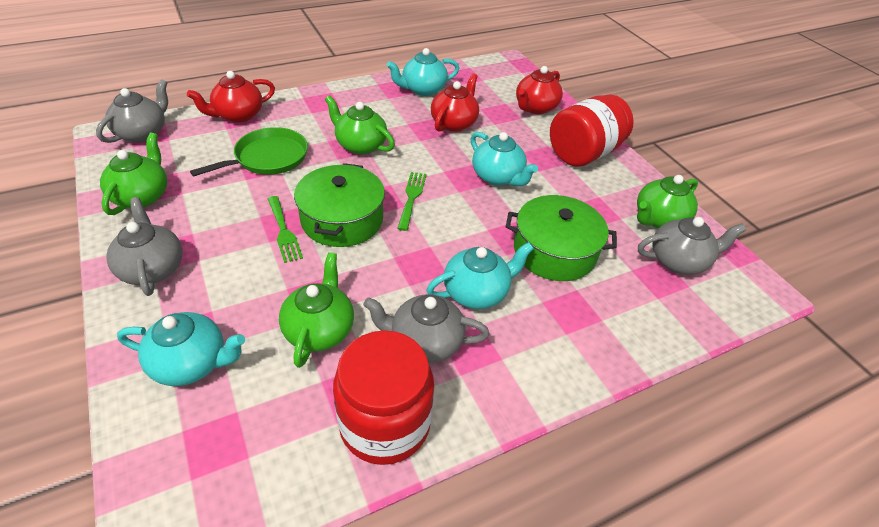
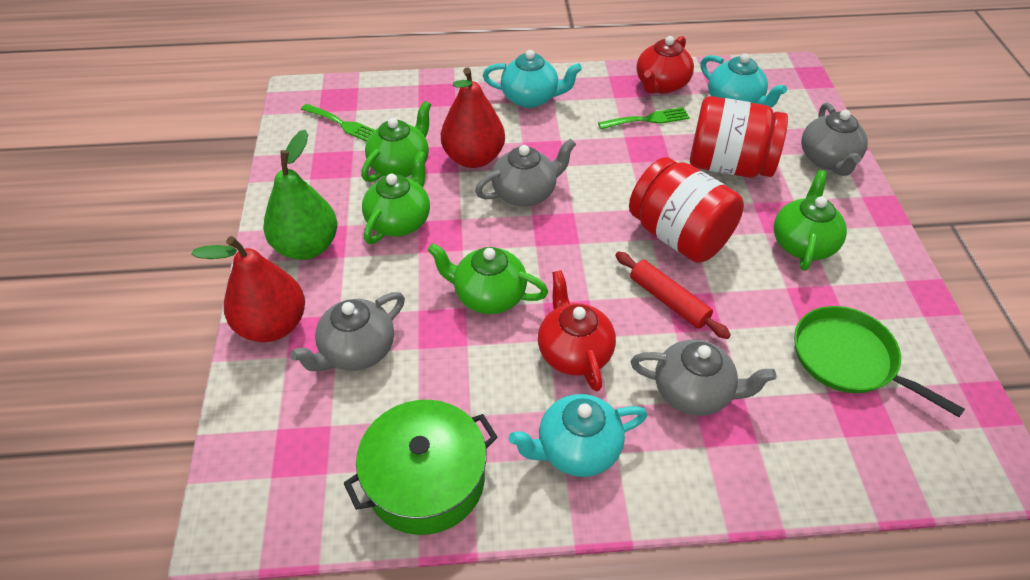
green pear: 0 -> 1
green pot: 2 -> 1
red pear: 0 -> 2
red rolling pin: 0 -> 1
red teapot: 3 -> 2
turquoise teapot: 4 -> 3

